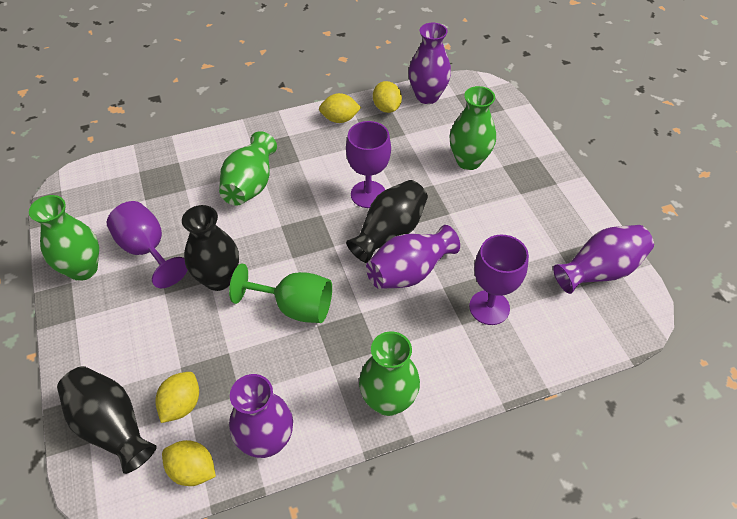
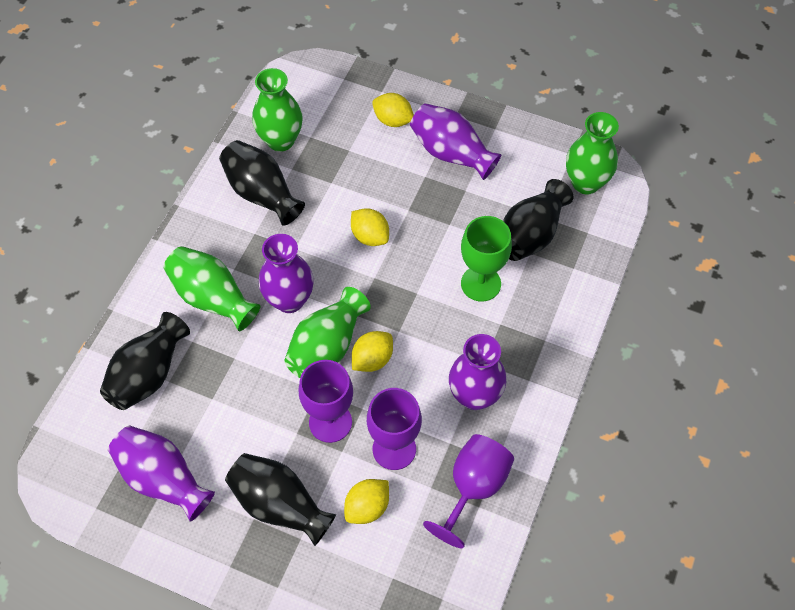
black vase: 3 -> 4

